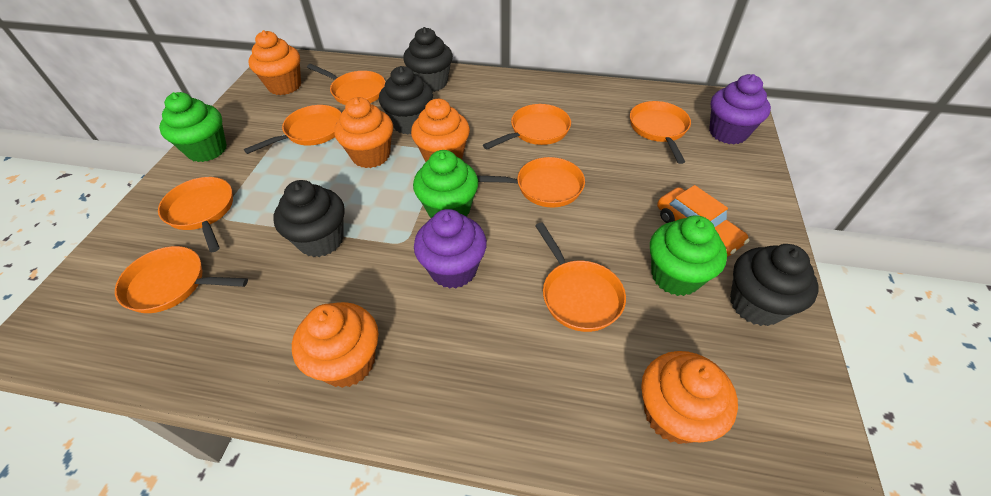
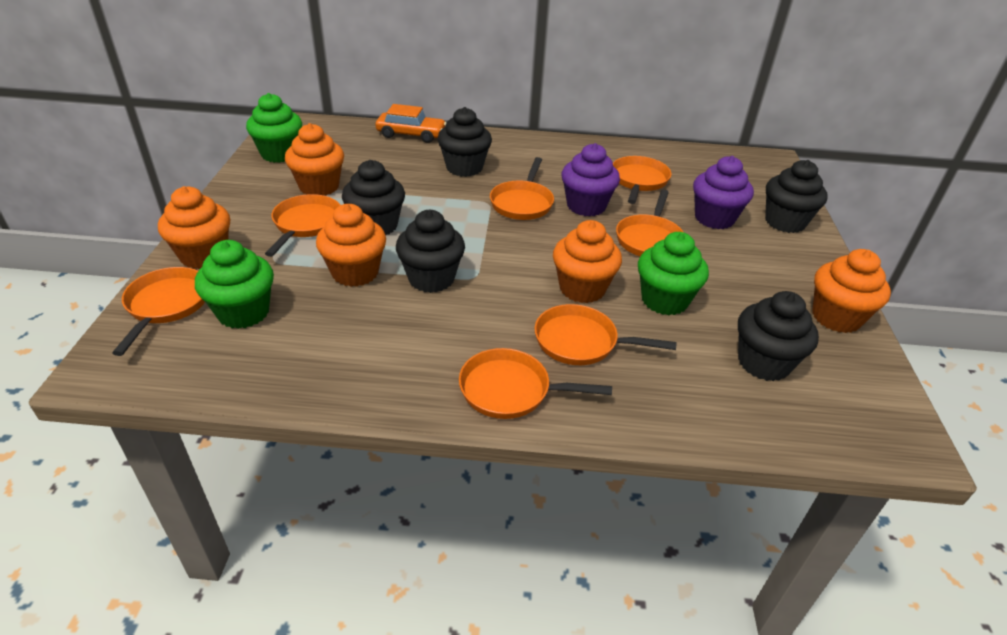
black cupcake: 4 -> 5
orange pan: 8 -> 7

